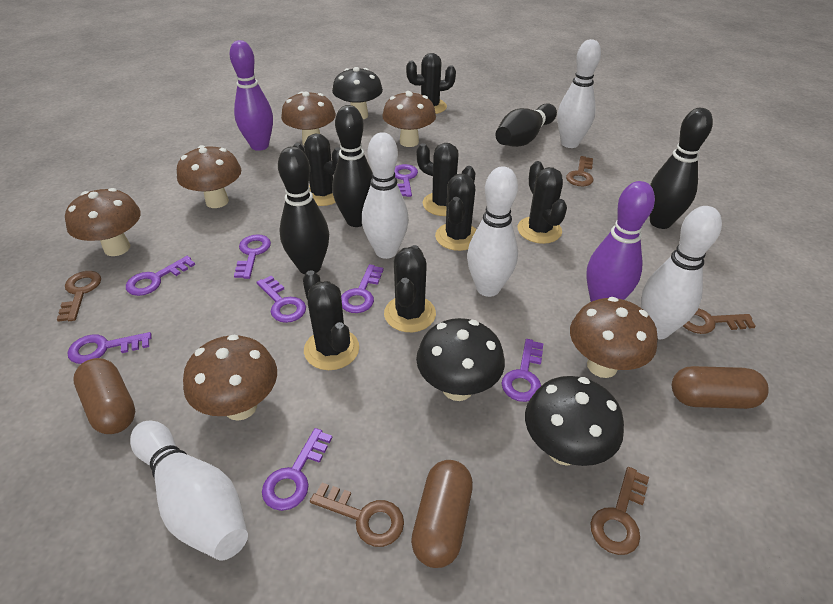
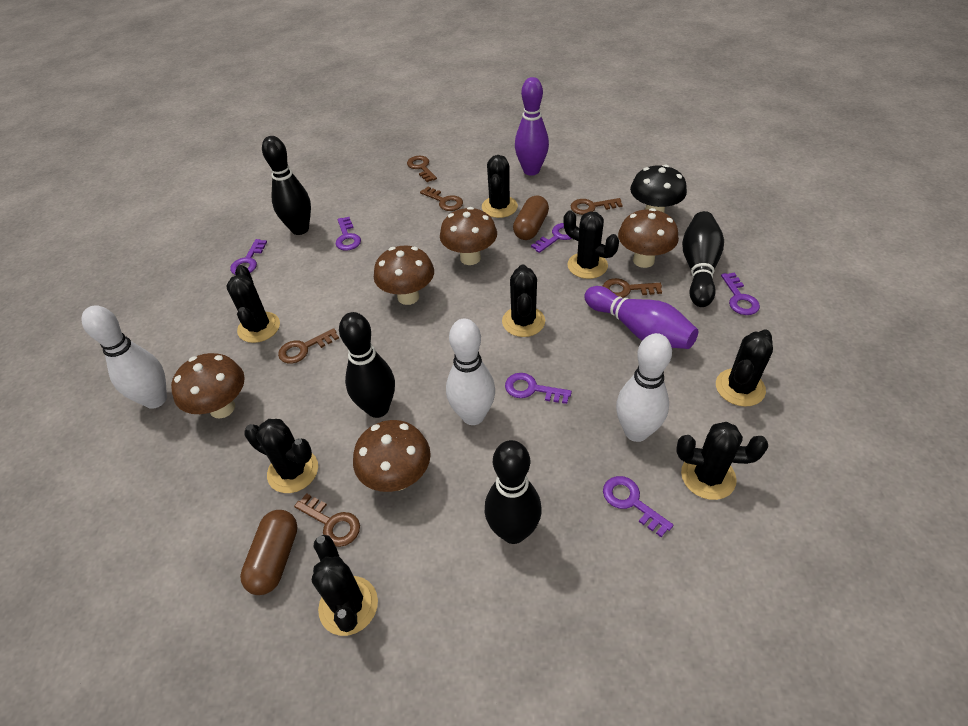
black cactus: 7 -> 8
black mushroom: 3 -> 1
brown capsule: 3 -> 2
brown key: 5 -> 6
brown mushroom: 6 -> 5
purple key: 8 -> 6
white bowling pin: 5 -> 3

